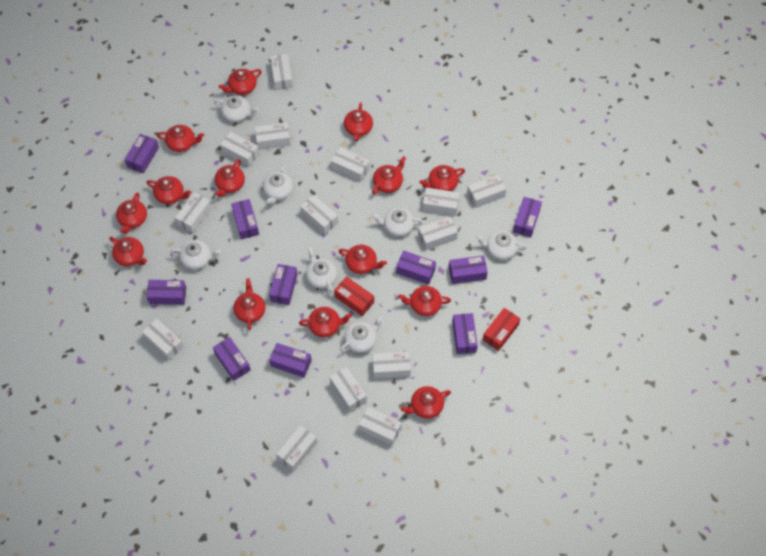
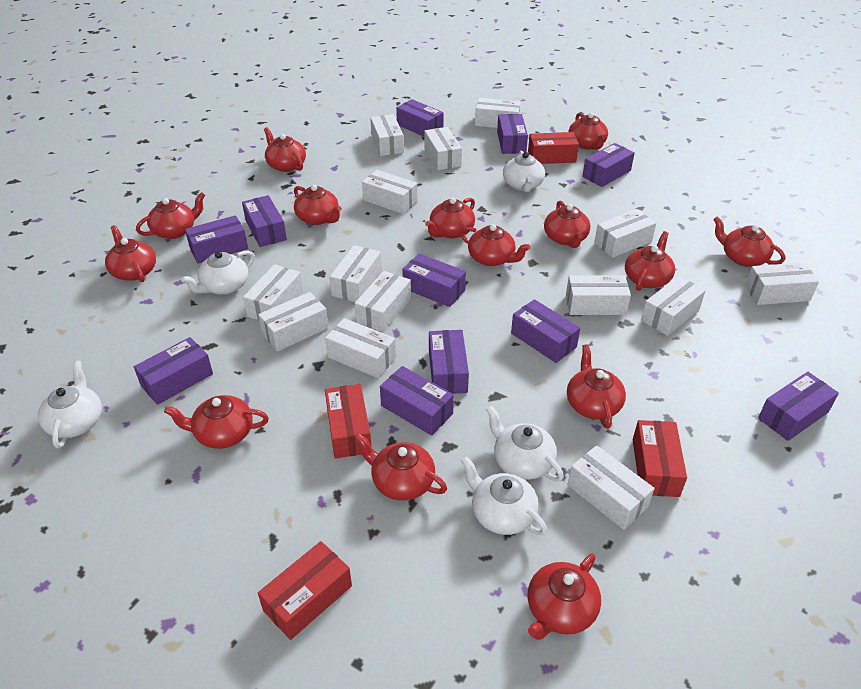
purple box: 10 -> 11
red box: 2 -> 4
white teapot: 7 -> 5

